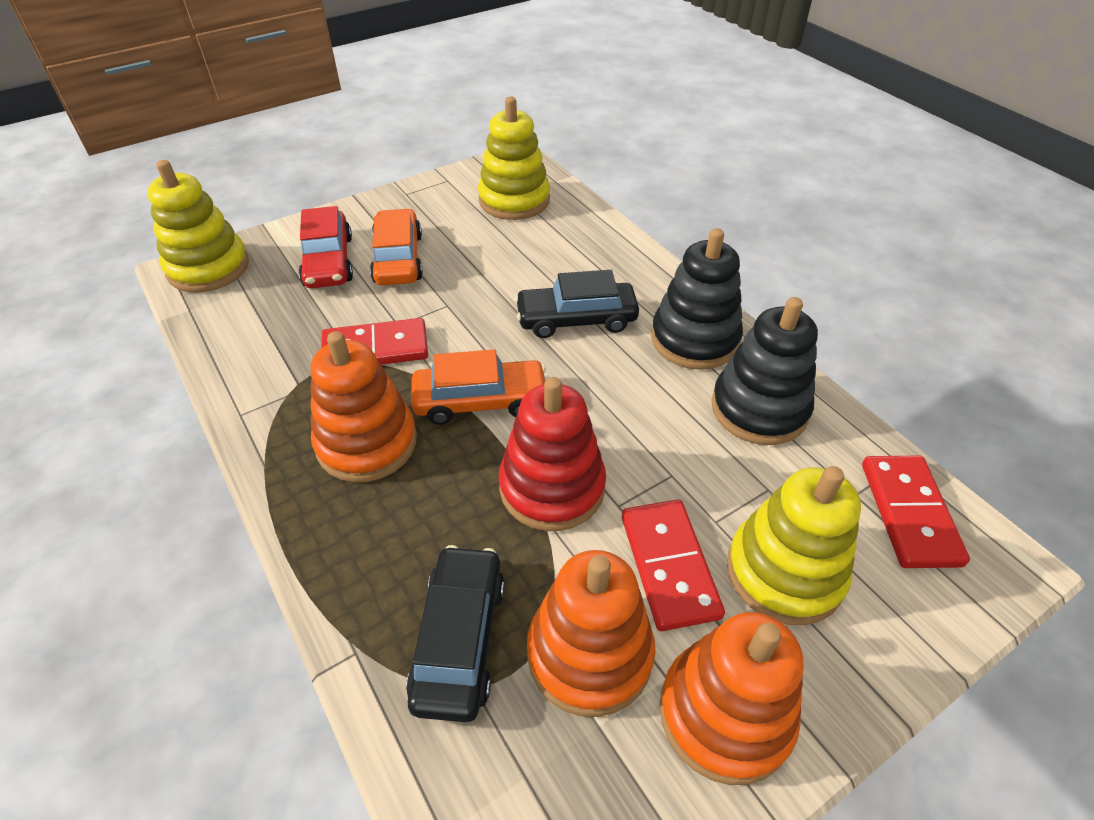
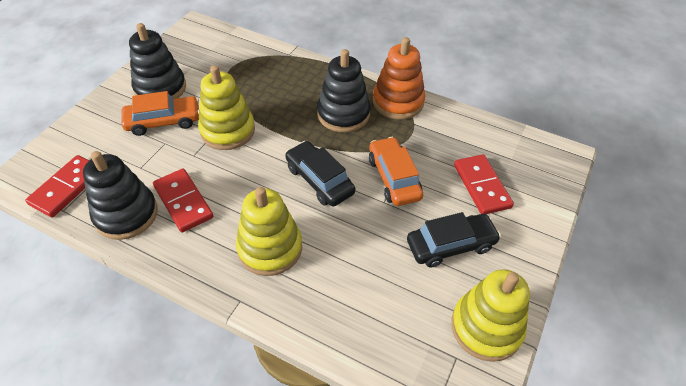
black stacking toy: 2 -> 3
orange stacking toy: 3 -> 1
red car: 1 -> 0
red stacking toy: 1 -> 0

